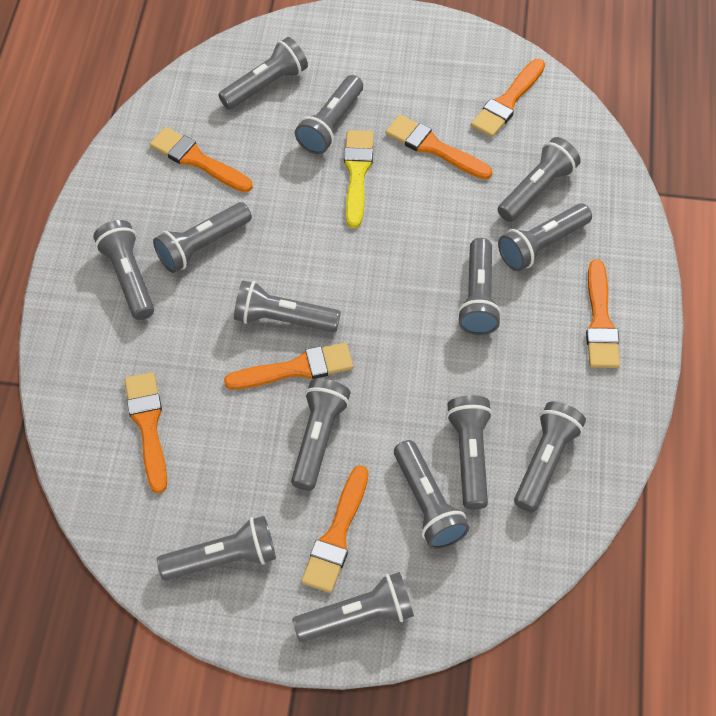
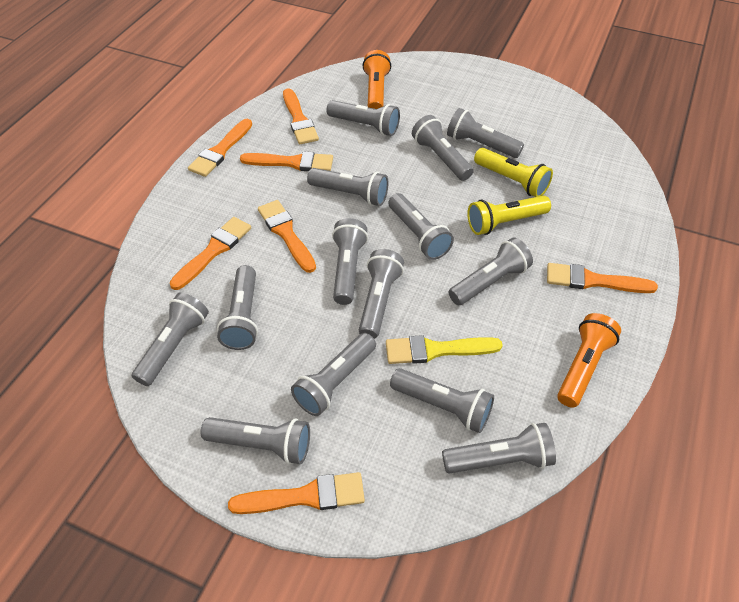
orange flashlight: 0 -> 2
yellow flashlight: 0 -> 2

